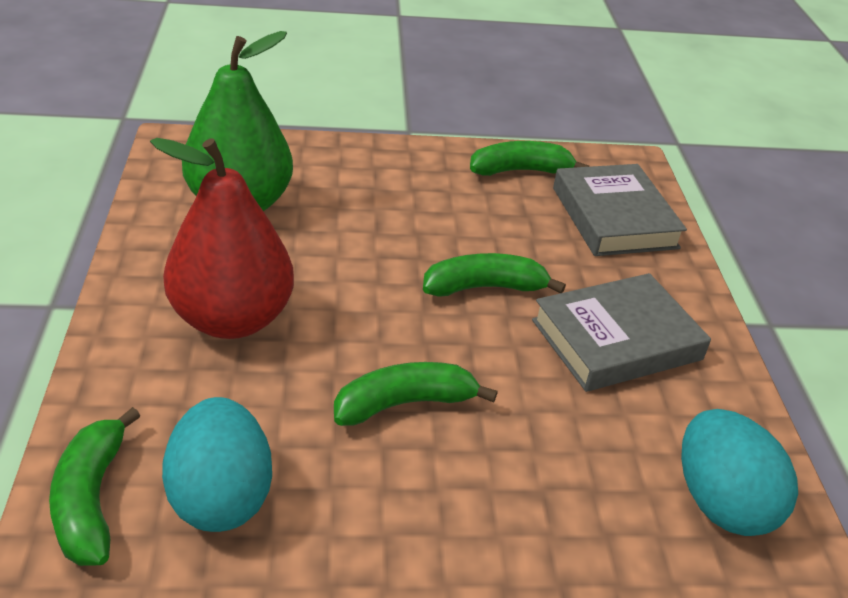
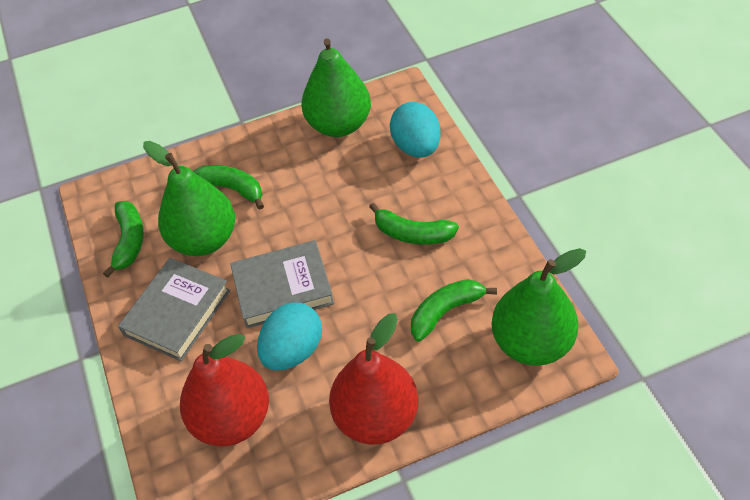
green pear: 1 -> 3
red pear: 1 -> 2

